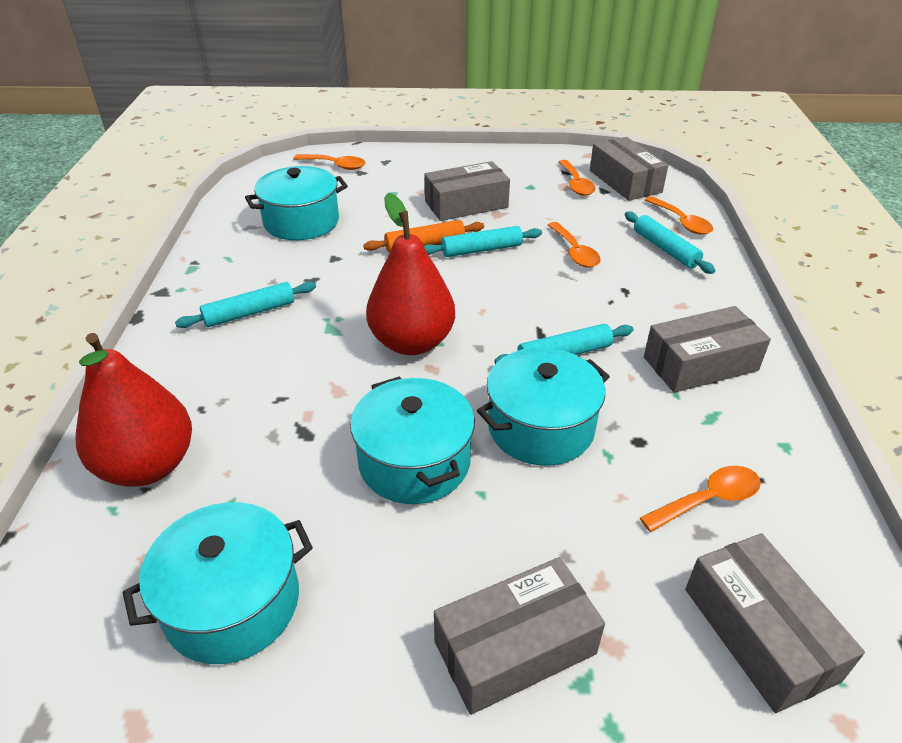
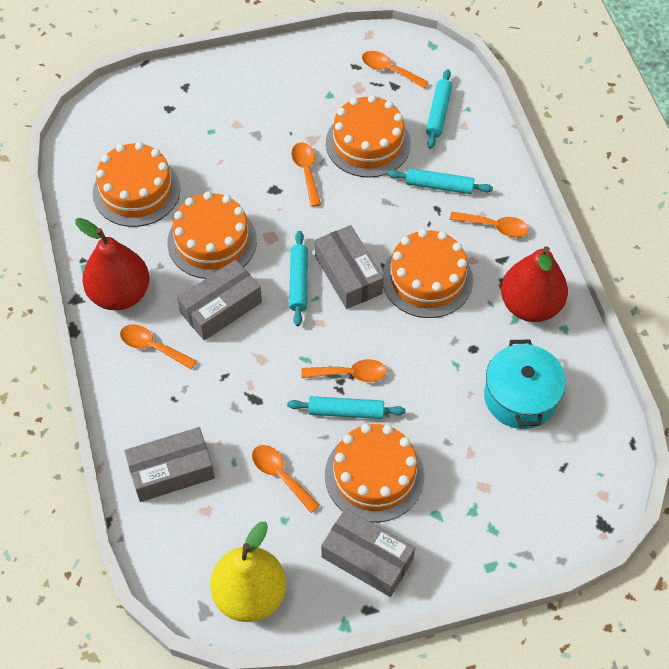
grey box: 5 -> 4
orange cake: 0 -> 5
orange rolling pin: 1 -> 0
orange spoon: 5 -> 6
turquoise pot: 4 -> 1
yellow pear: 0 -> 1

